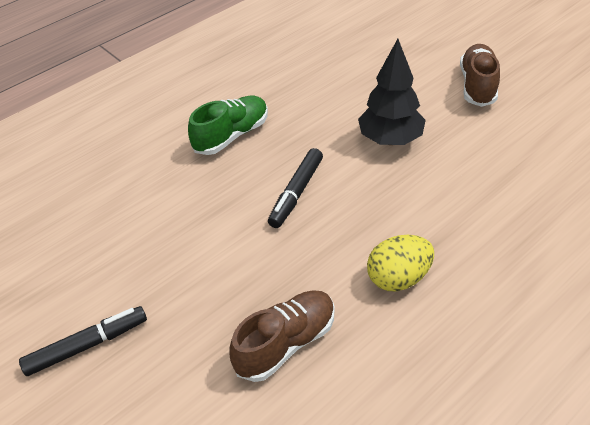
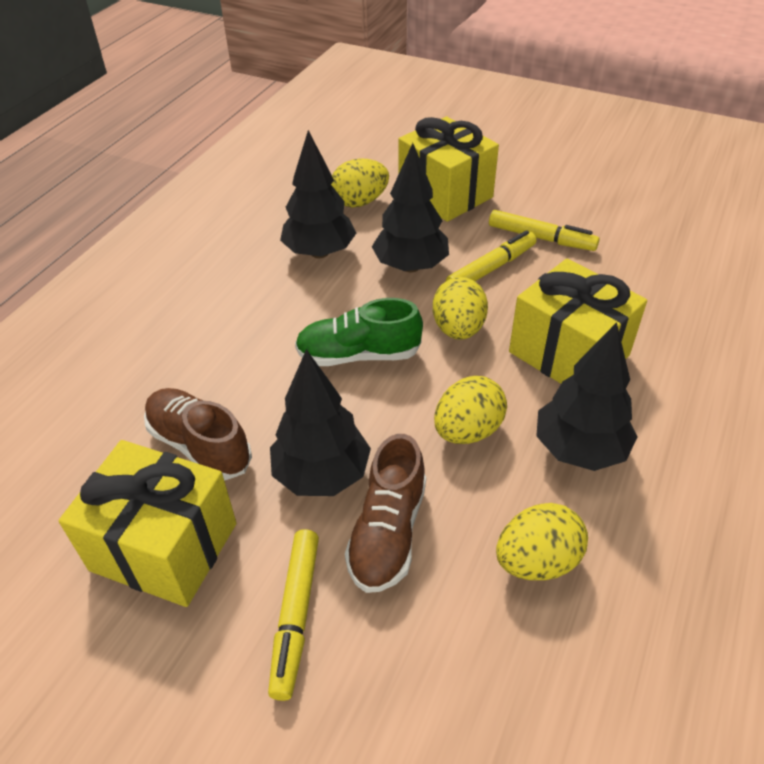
black marker: 2 -> 0
black tree: 1 -> 4
yellow egg: 1 -> 4
yellow gift: 0 -> 3
yellow marker: 0 -> 3

